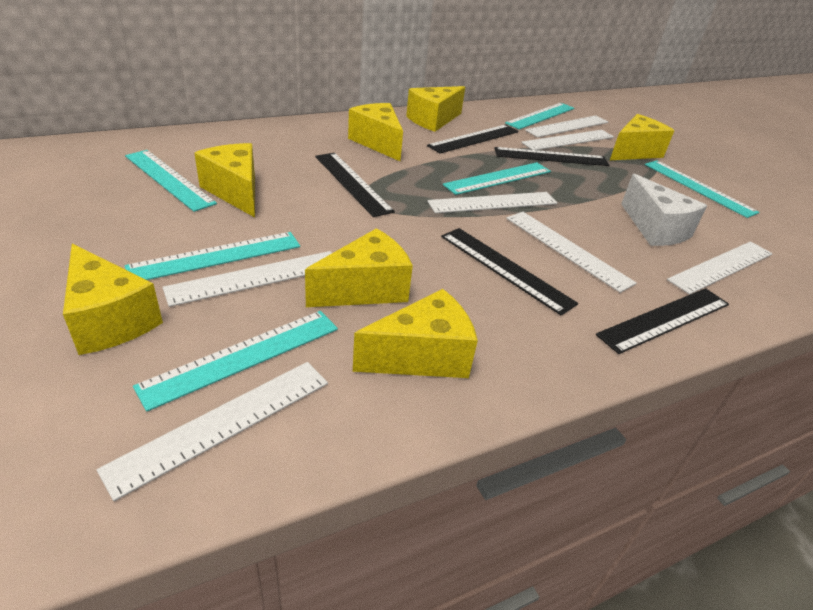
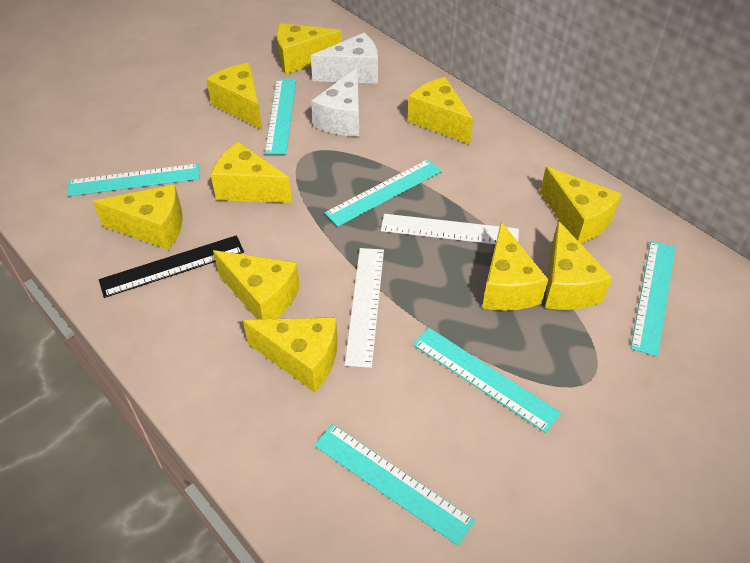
black ruler: 5 -> 1
white cheese: 1 -> 2
white ruler: 7 -> 2
yellow cheese: 7 -> 10

